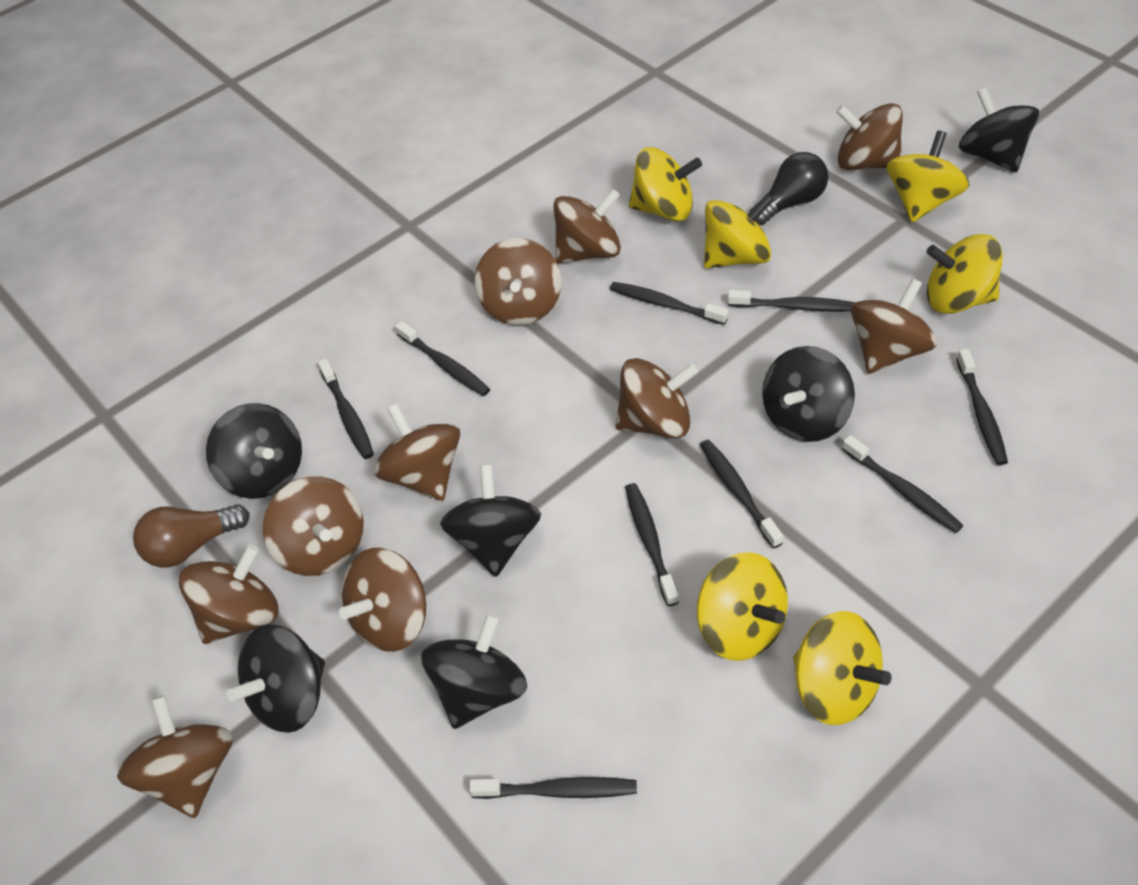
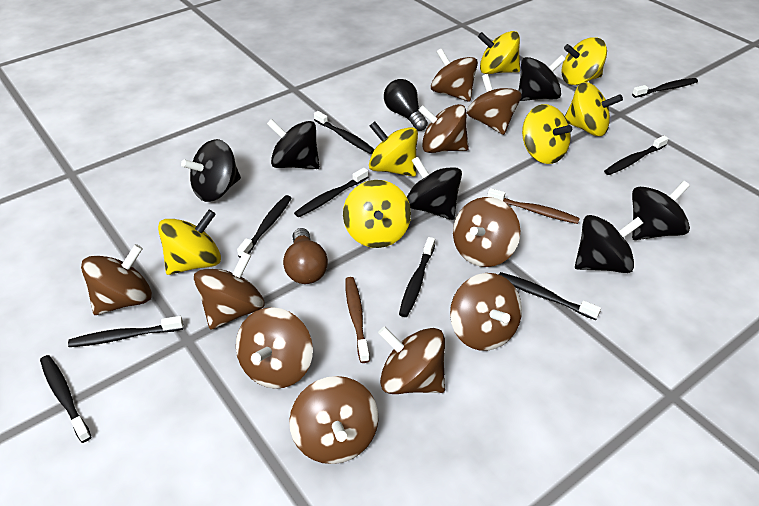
brown toothbrush: 0 -> 2
yellow spinning top: 6 -> 7

